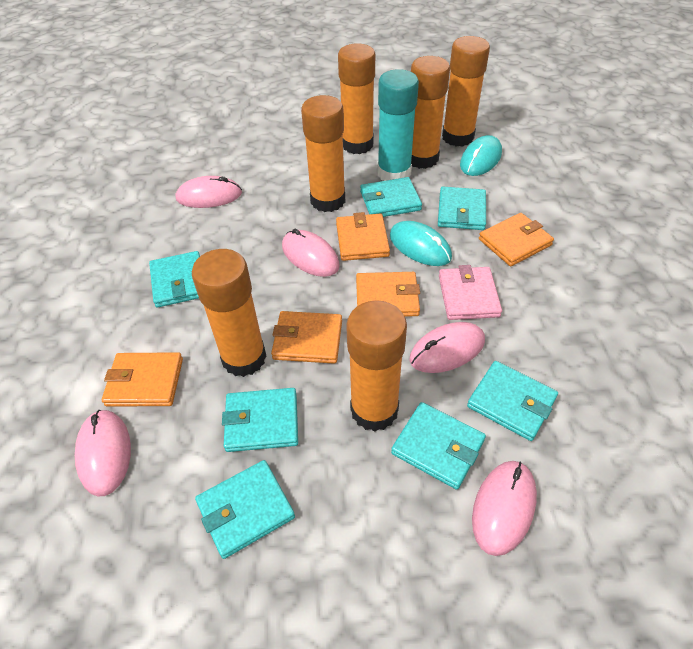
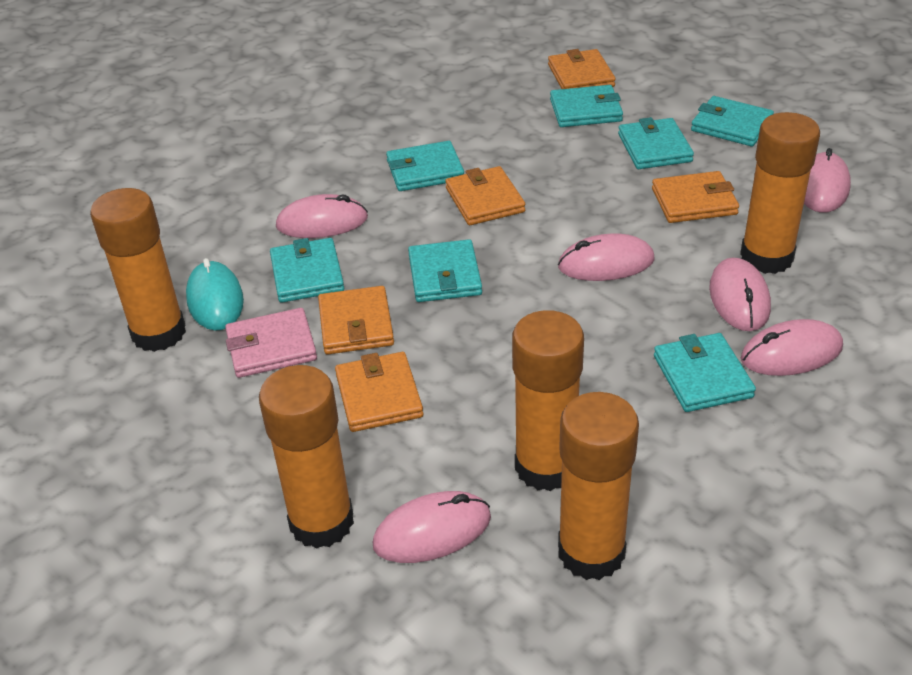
orange glue stick: 6 -> 5
pink mouse: 5 -> 6
turquoise glue stick: 1 -> 0
turquoise mouse: 2 -> 1

